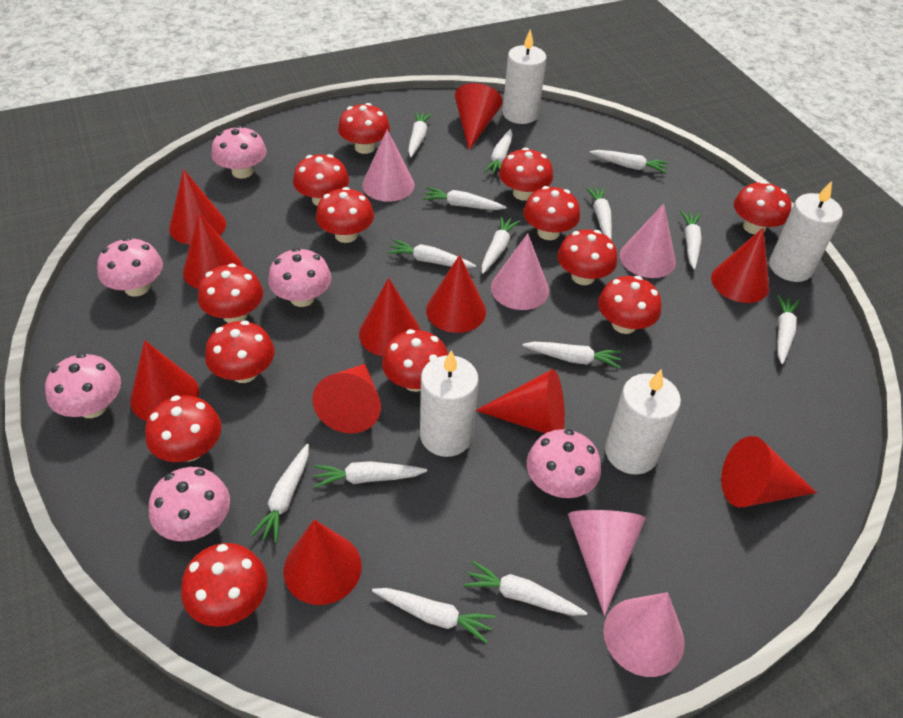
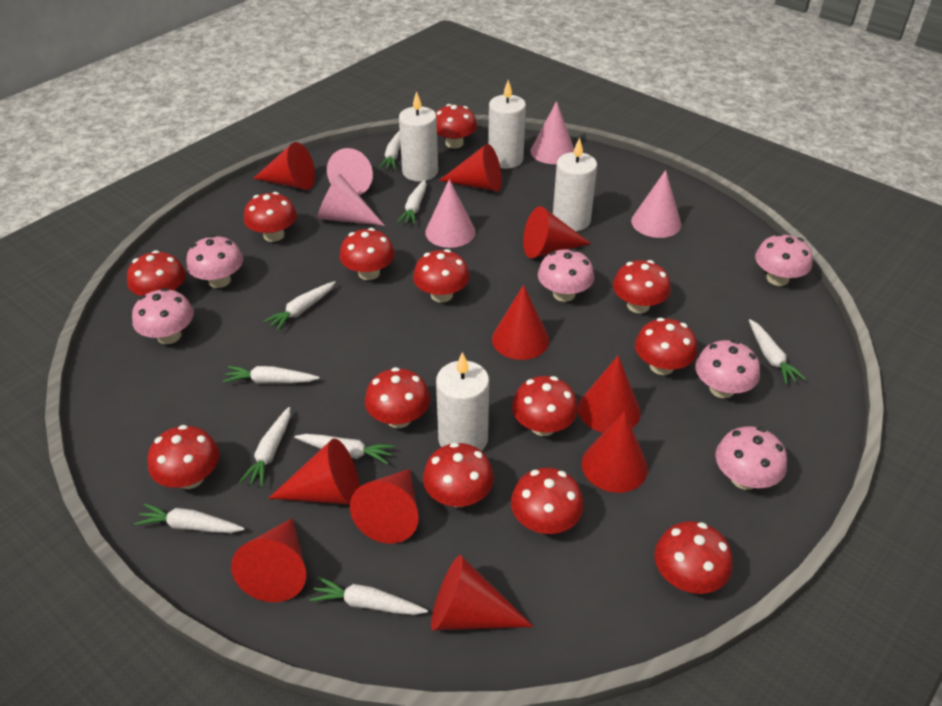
red cone: 11 -> 10
white carrot: 14 -> 9

